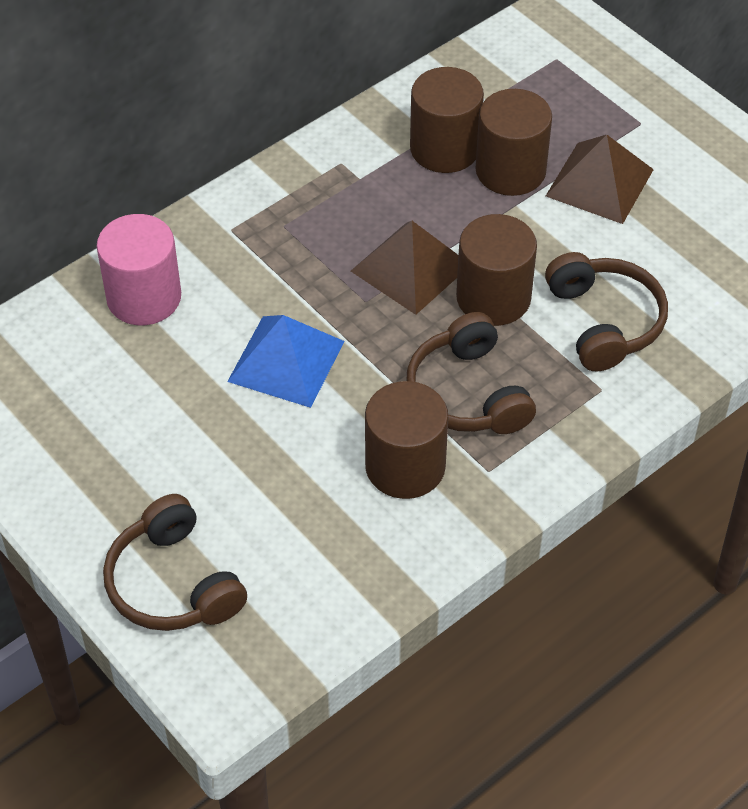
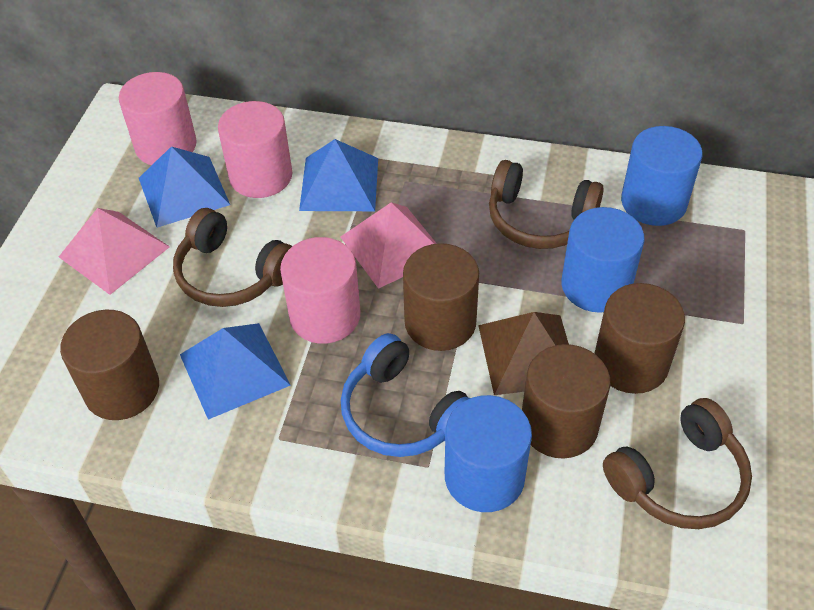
blue cylinder: 0 -> 3
blue headphones: 0 -> 1
blue pyramid: 1 -> 3
brown pyramid: 2 -> 1
pink cylinder: 1 -> 3
pink pyramid: 0 -> 2

